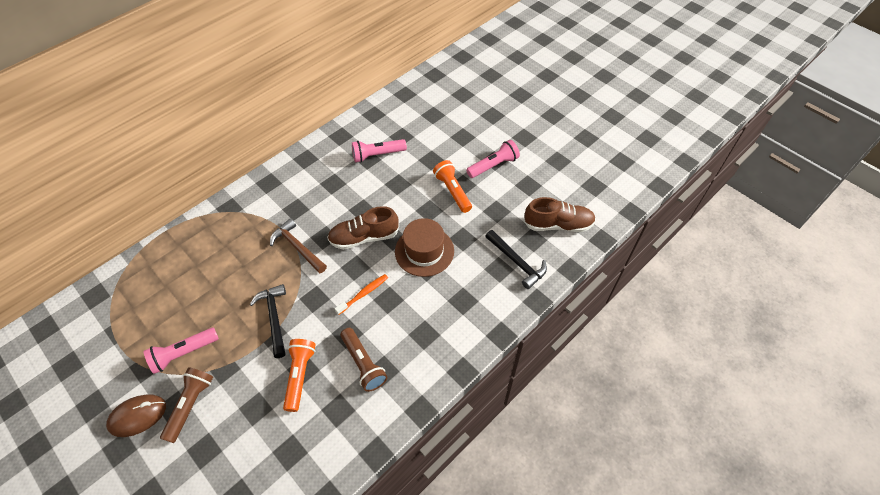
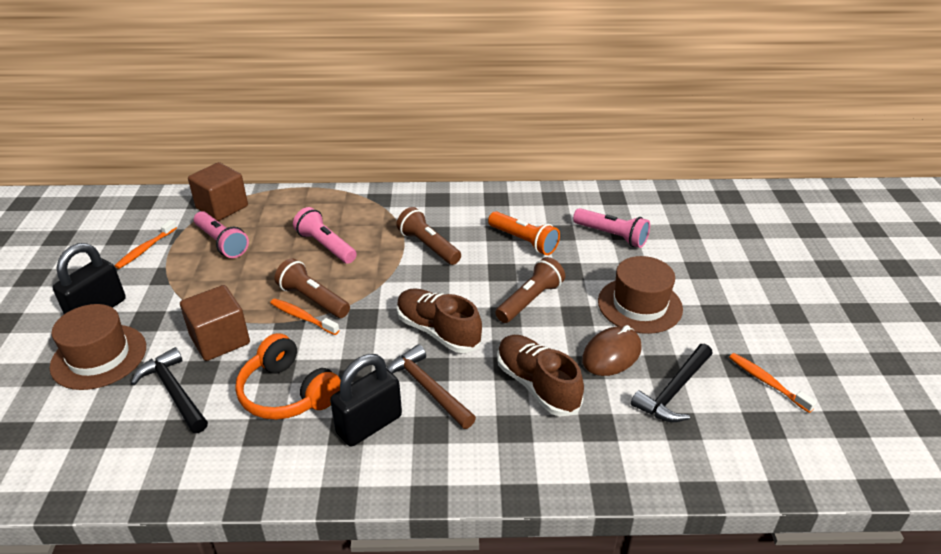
black padlock: 0 -> 2
brown cube: 0 -> 2
brown flashlight: 2 -> 3
brown hat: 1 -> 2
orange flashlight: 2 -> 1
orange headphones: 0 -> 1
orange toothbrush: 1 -> 3

